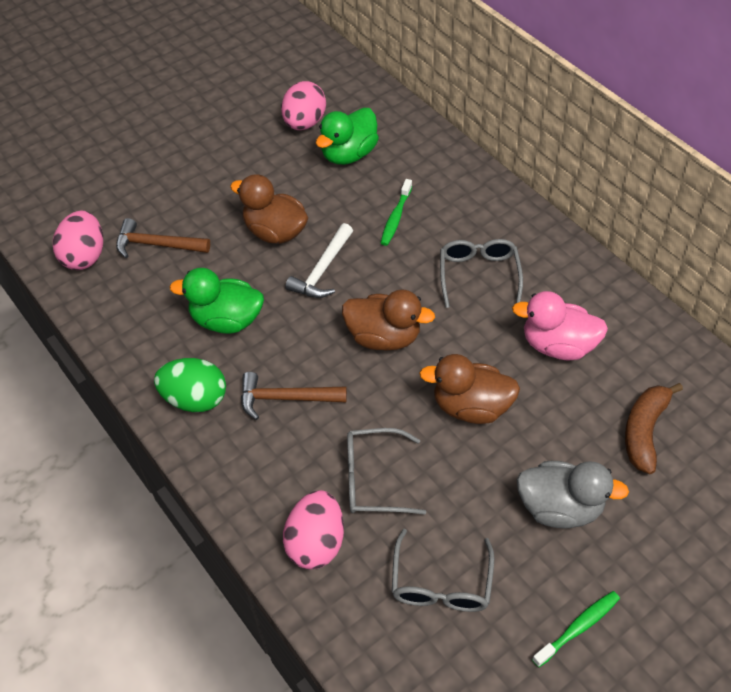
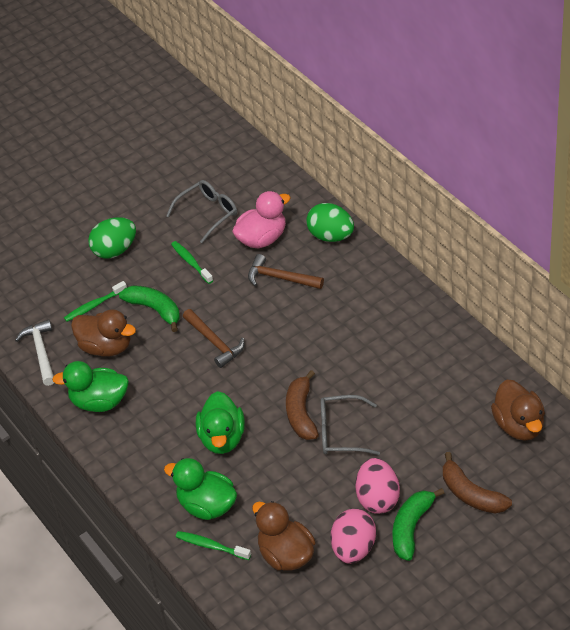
brown banana: 1 -> 2
green banana: 0 -> 2
green duck: 2 -> 3
green egg: 1 -> 2
green toothbrush: 2 -> 3
grey duck: 1 -> 0
grey glasses: 3 -> 2
pink egg: 3 -> 2

